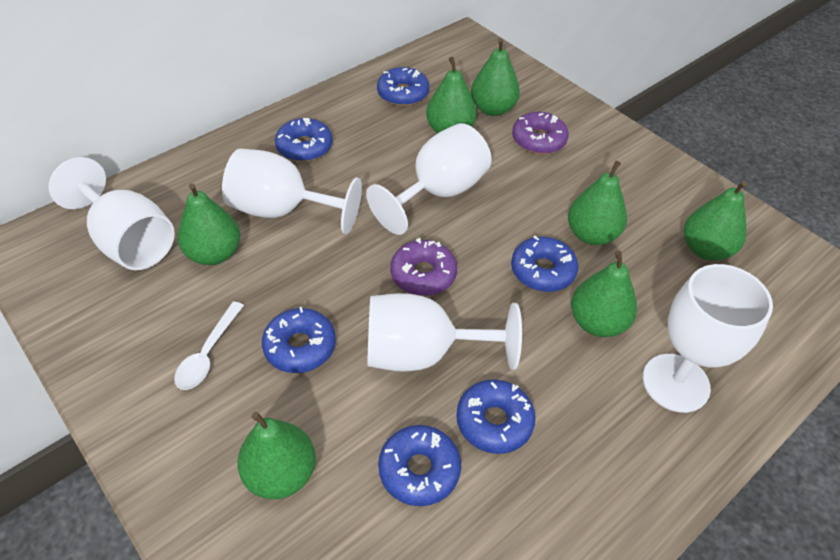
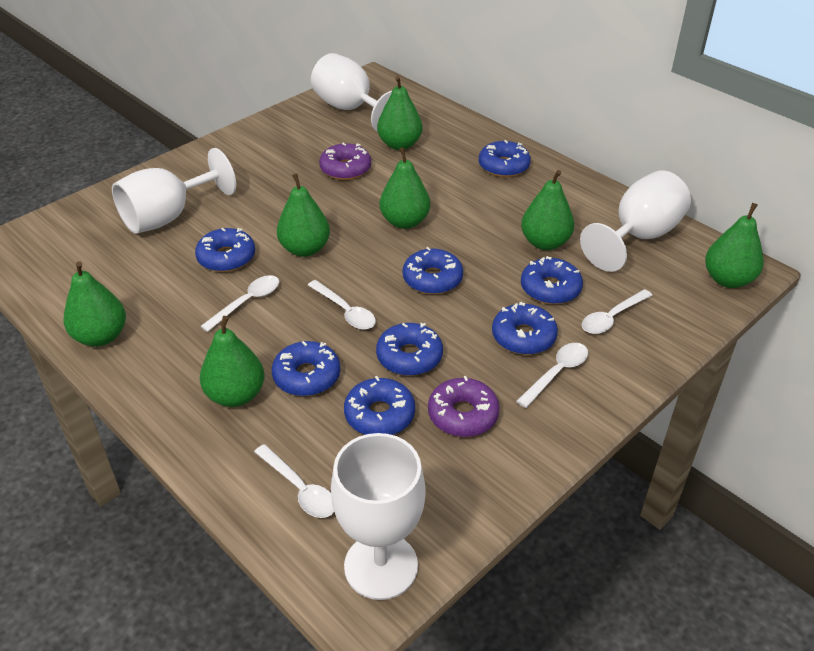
blue donut: 6 -> 8
white goblet: 5 -> 4
white spoon: 1 -> 5

